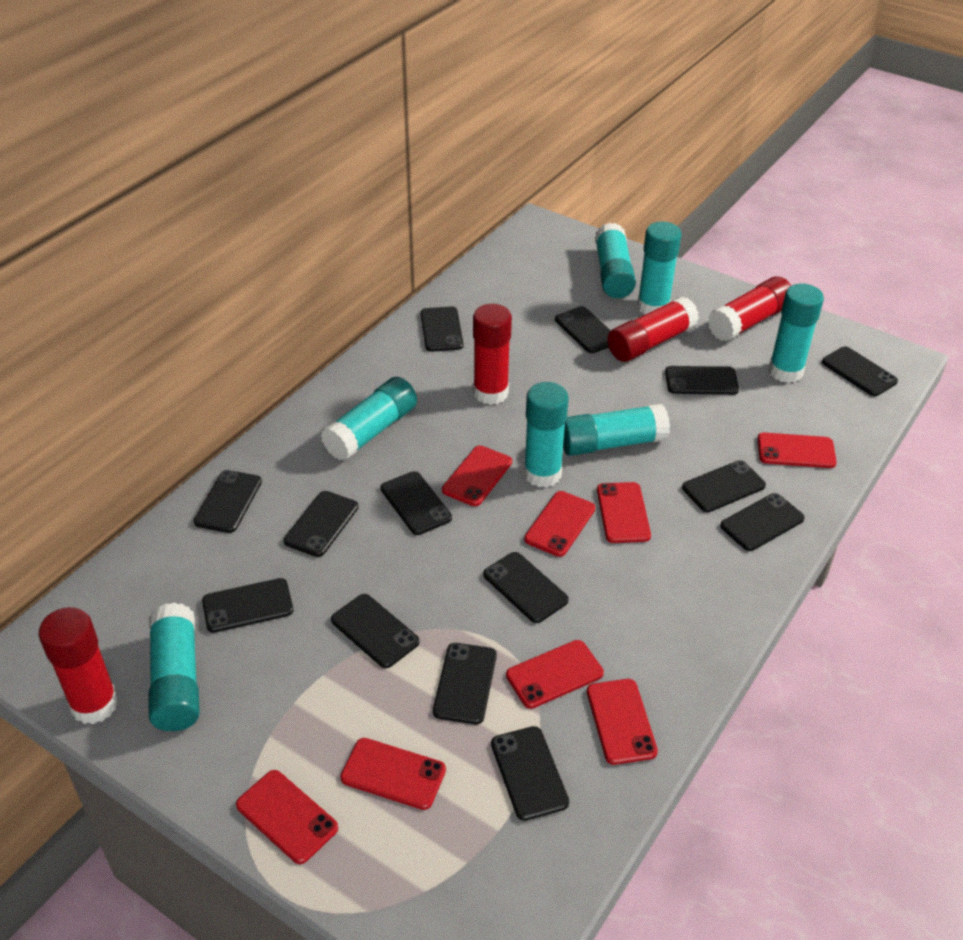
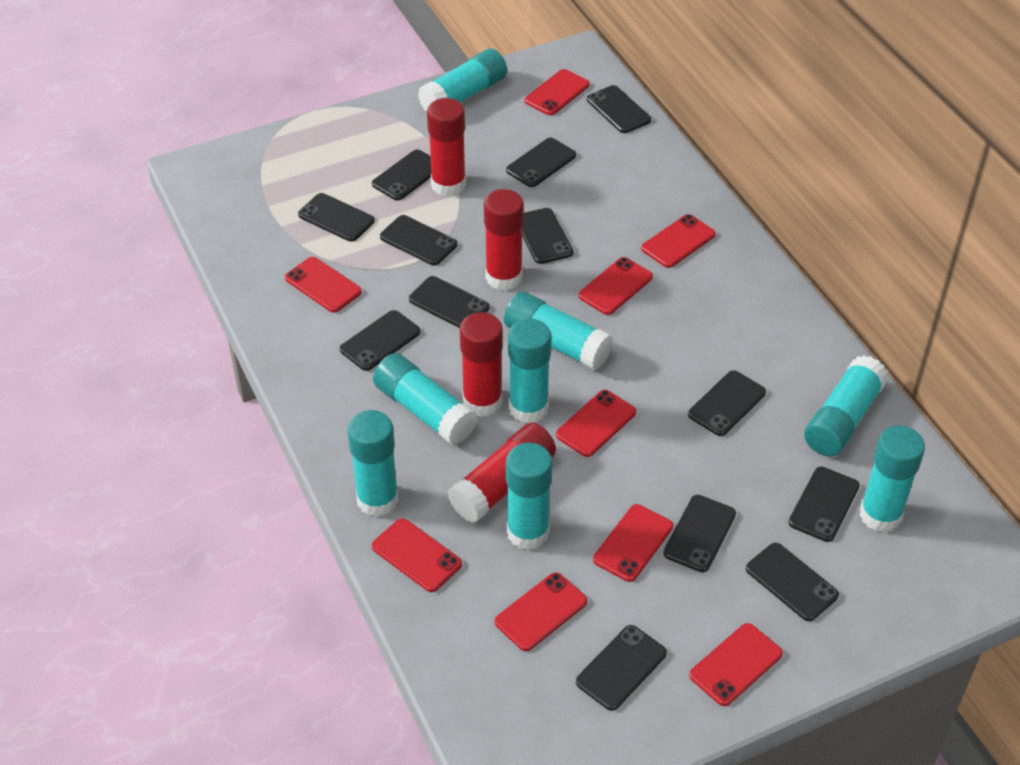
black phone: 14 -> 13
red phone: 8 -> 9
turquoise glue stick: 7 -> 8

